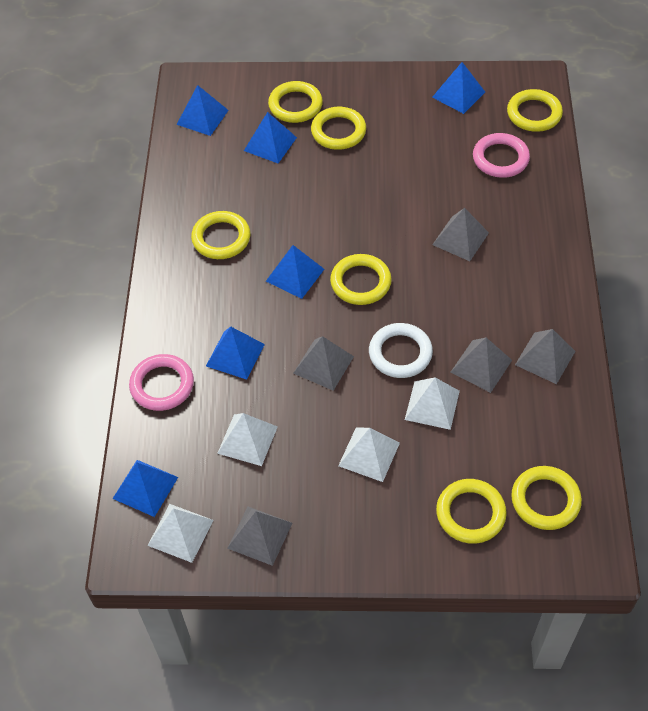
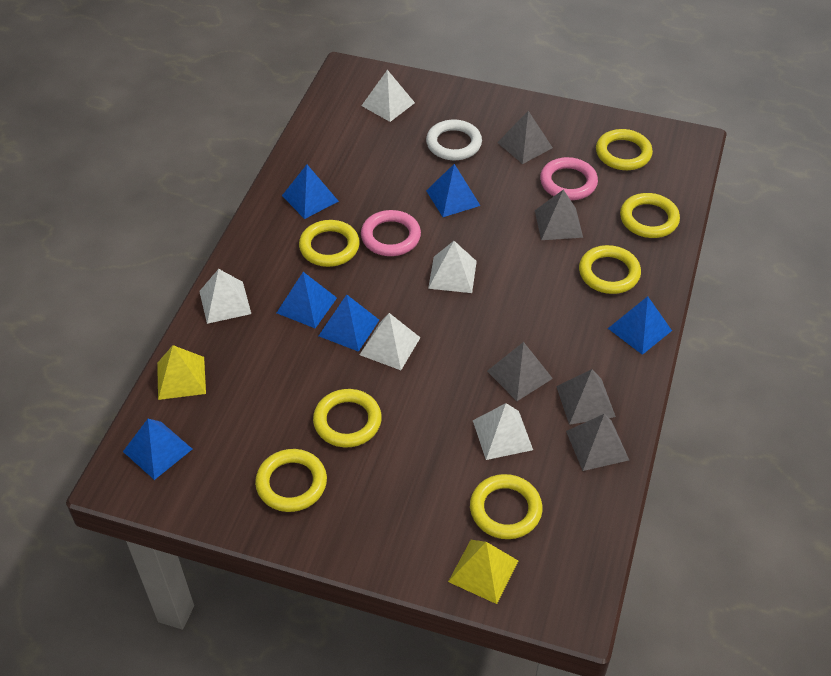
white pyramid: 4 -> 5
yellow pyramid: 0 -> 2

